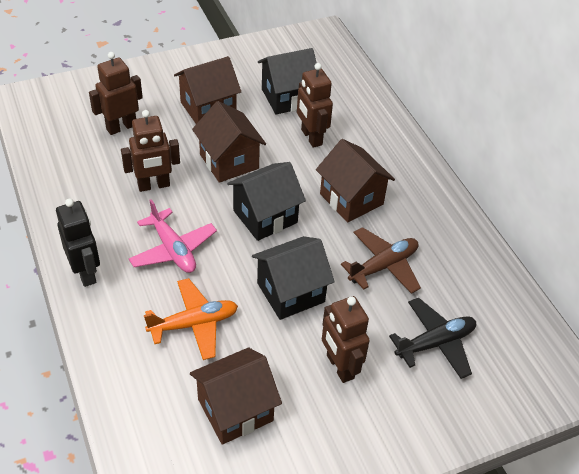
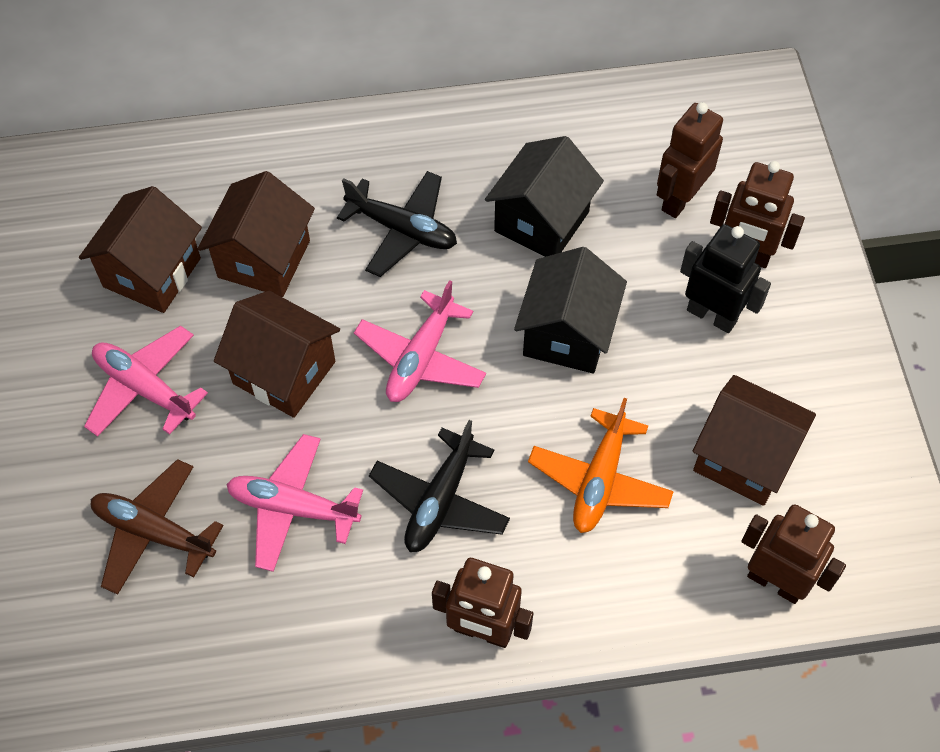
black house: 3 -> 2
black plane: 1 -> 2
pink plane: 1 -> 3

